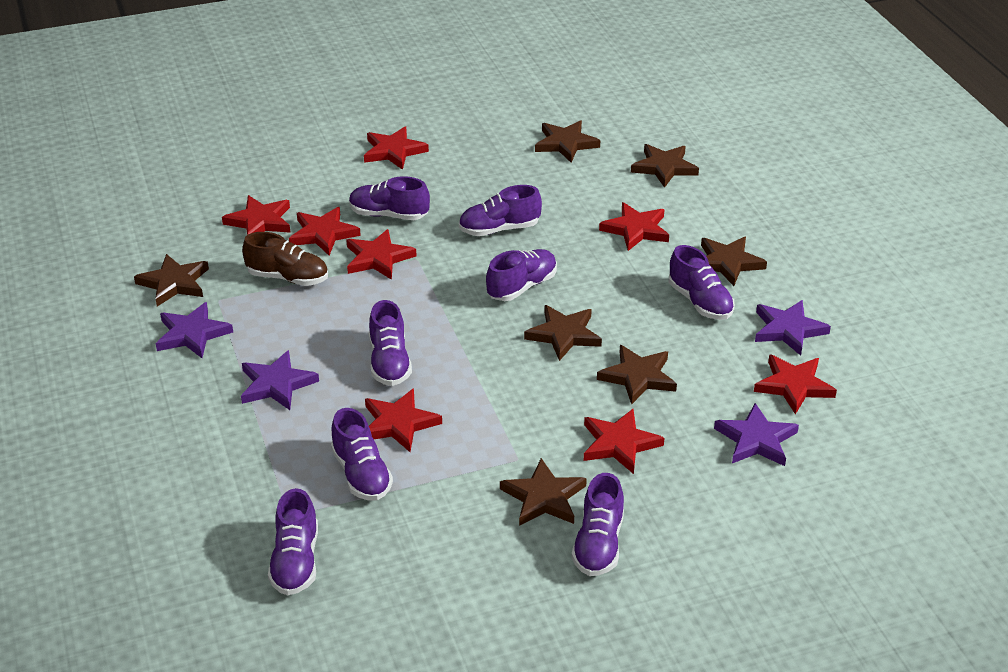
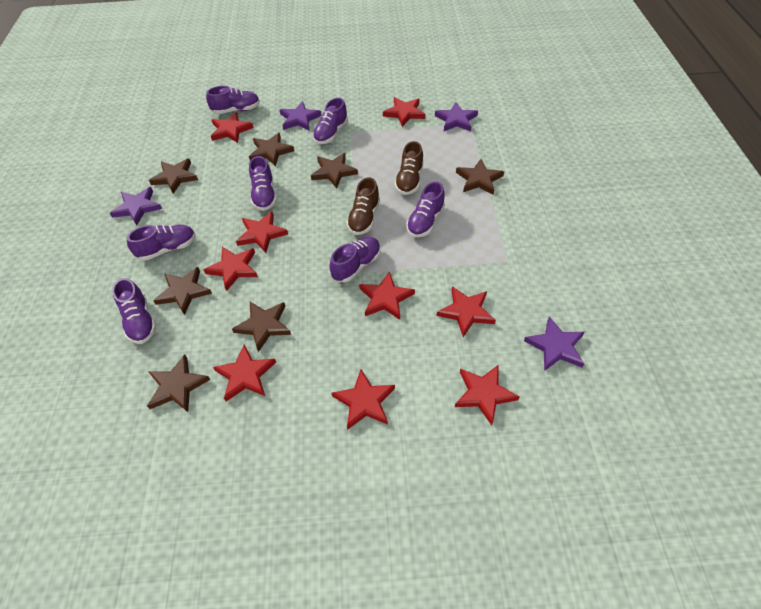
brown shoe: 1 -> 2
purple shoe: 8 -> 7
red star: 8 -> 9

